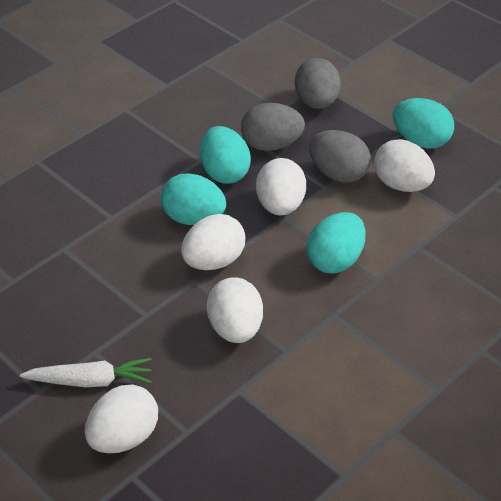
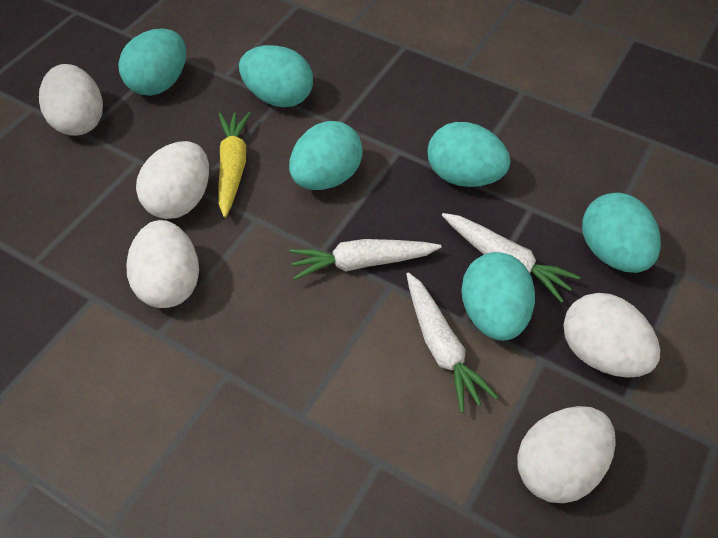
grey egg: 3 -> 0
turquoise egg: 4 -> 6
white carrot: 1 -> 3
yellow carrot: 0 -> 1

